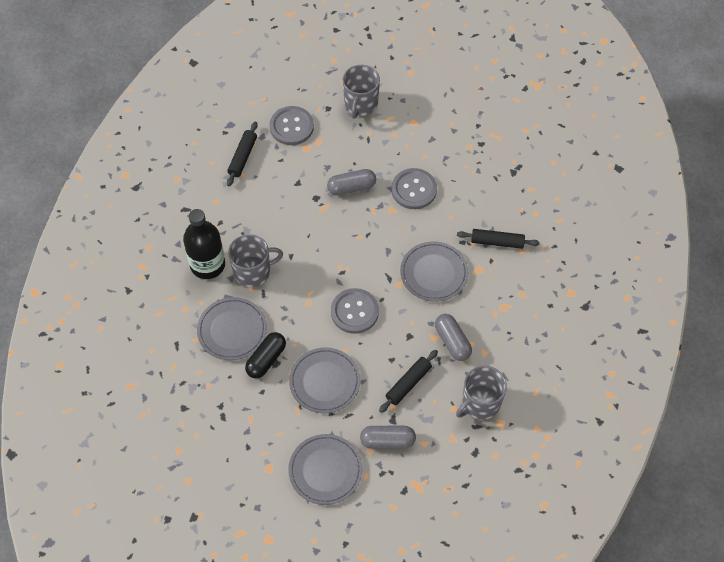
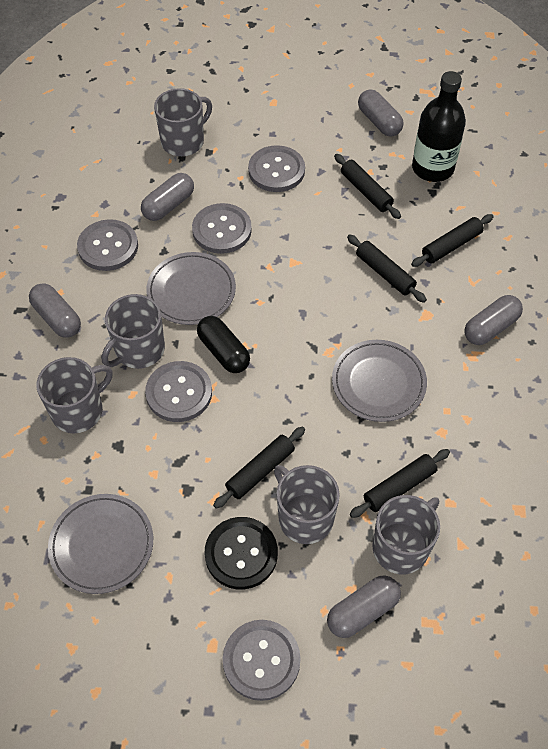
black button: 0 -> 1
black rolling pin: 3 -> 5
grey button: 3 -> 5
grey capsule: 3 -> 5
grey mug: 3 -> 5
grey plate: 4 -> 3

